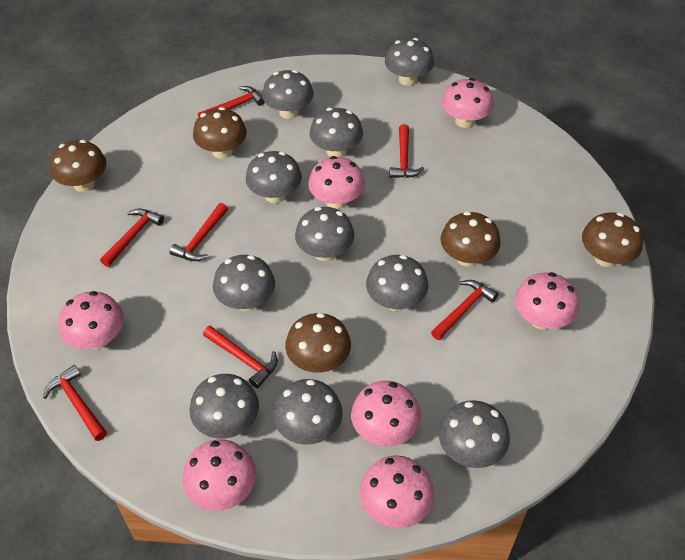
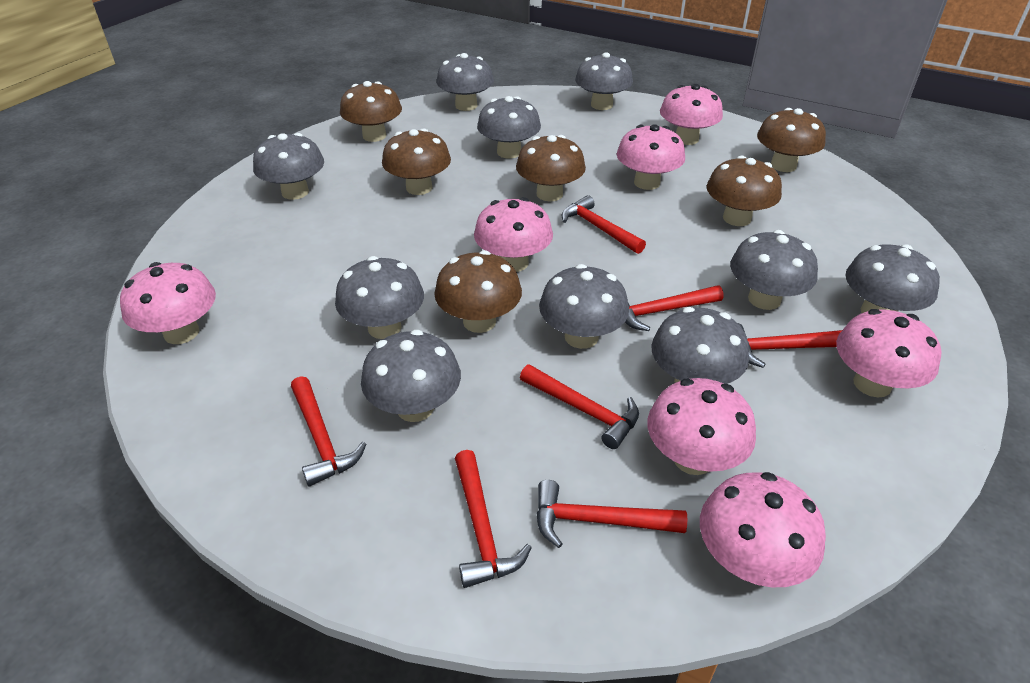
brown mushroom: 5 -> 6

